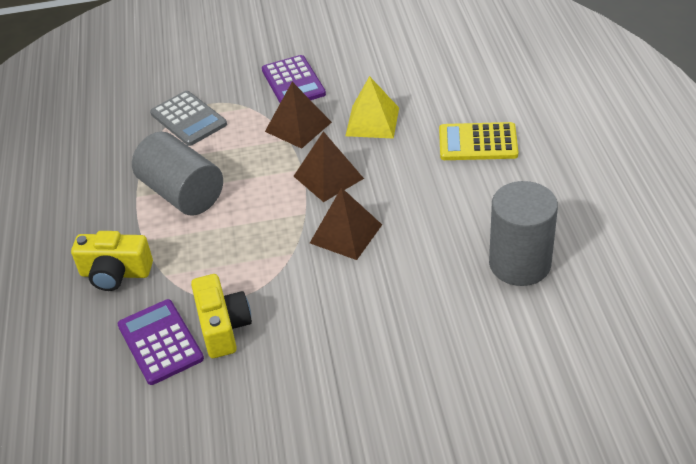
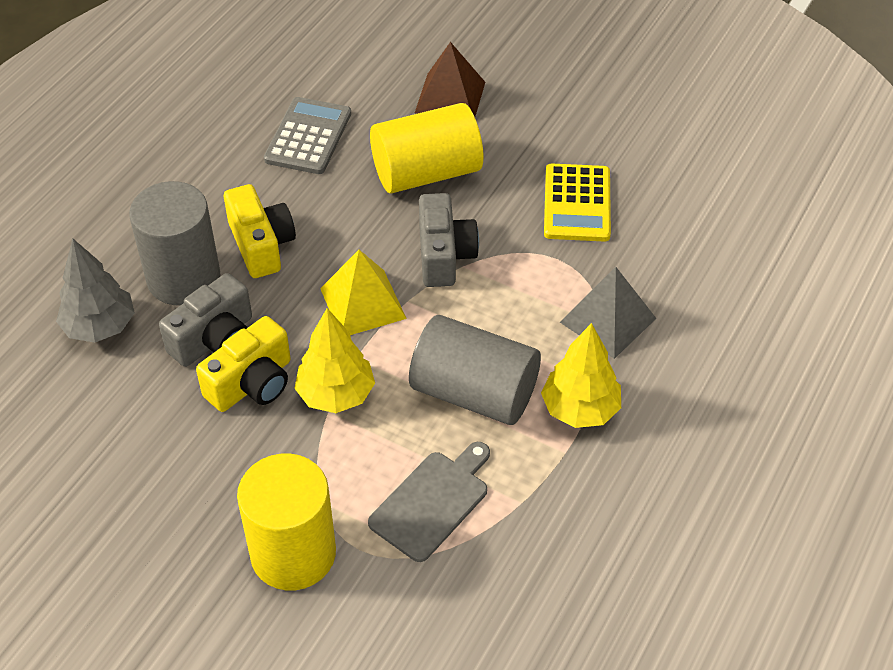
brown pyramid: 3 -> 1
grey camera: 0 -> 2
grey cutting board: 0 -> 1
grey pyramid: 0 -> 1
grey tree: 0 -> 1
purple calculator: 2 -> 0
yellow cylinder: 0 -> 2
yellow tree: 0 -> 2

